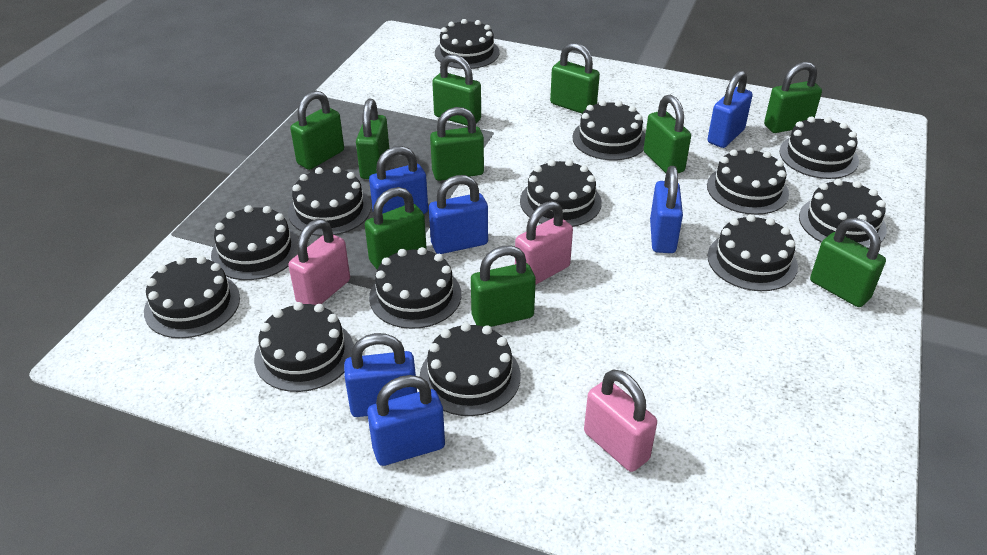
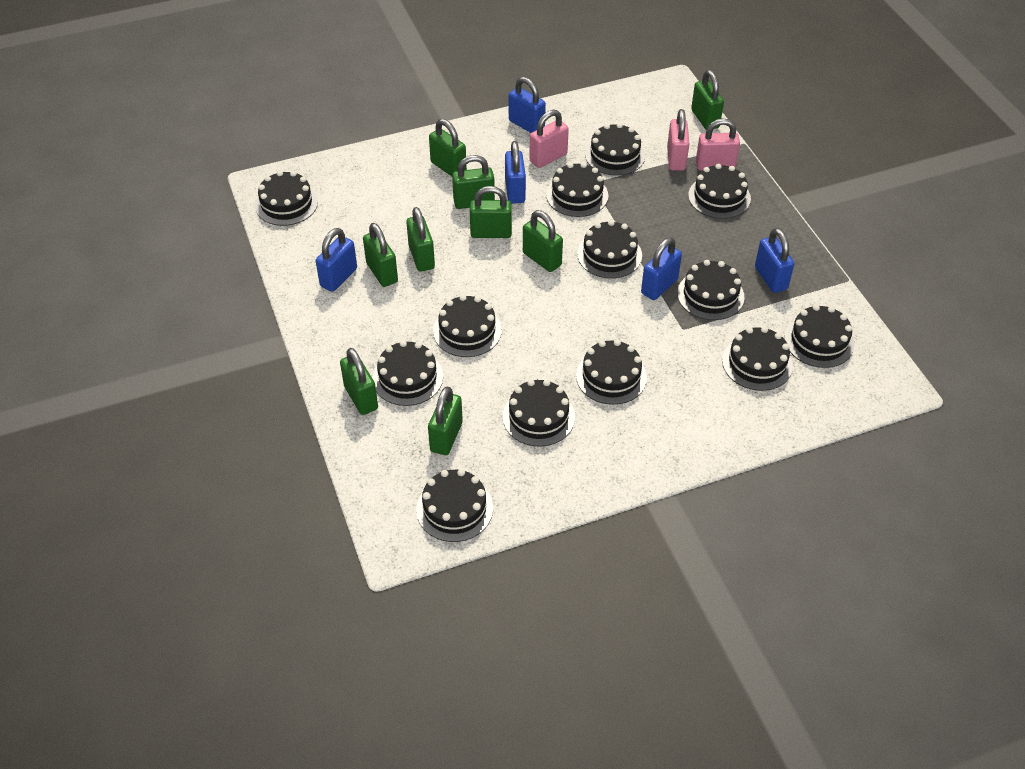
blue padlock: 6 -> 5
green padlock: 10 -> 9

